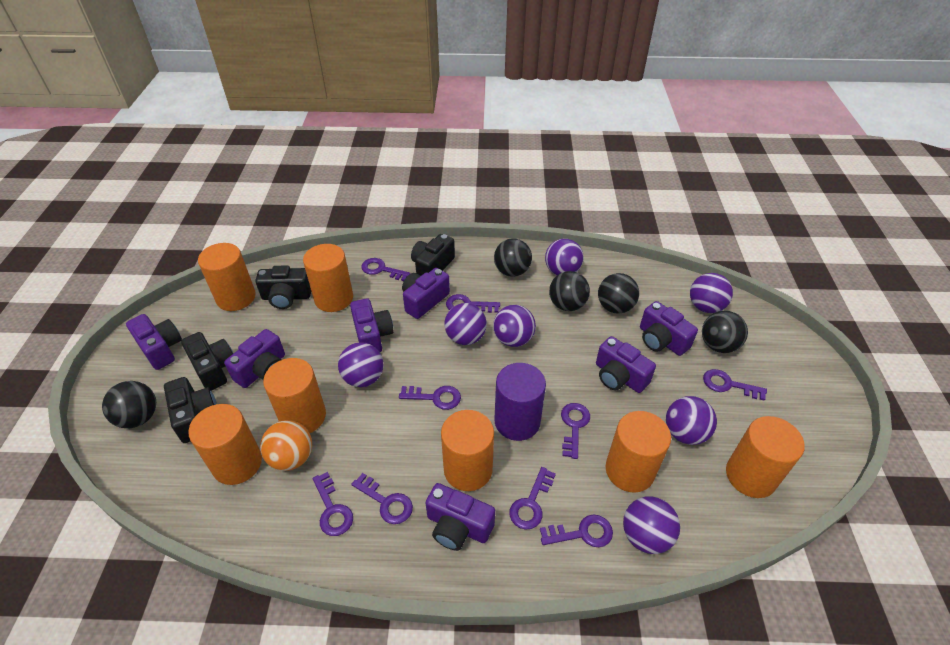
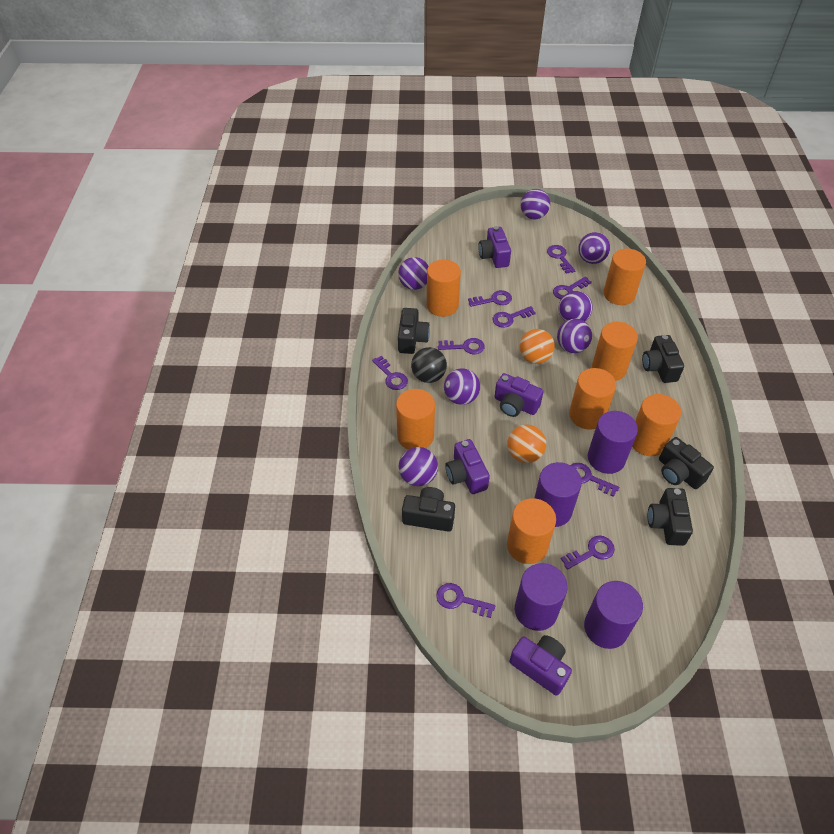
black ball: 5 -> 1
black camera: 4 -> 5
orange ball: 1 -> 2
purple camera: 7 -> 4
purple cylinder: 1 -> 4

